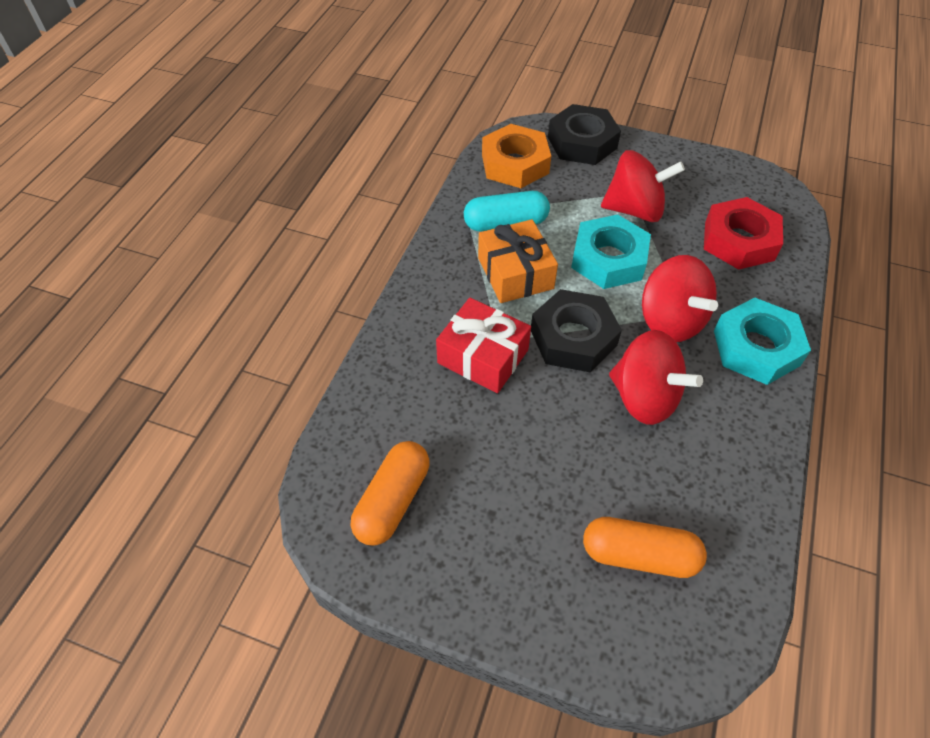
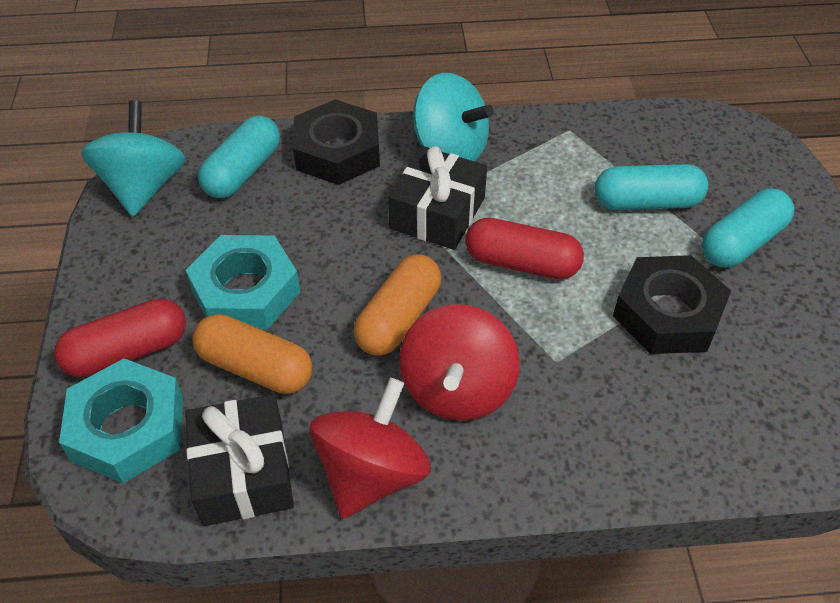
black gift: 0 -> 2
orange gift: 1 -> 0
orange nut: 1 -> 0
red capsule: 0 -> 2
red gift: 1 -> 0
red nut: 1 -> 0
red spinning top: 3 -> 2
turquoise capsule: 1 -> 3
turquoise spinning top: 0 -> 2

